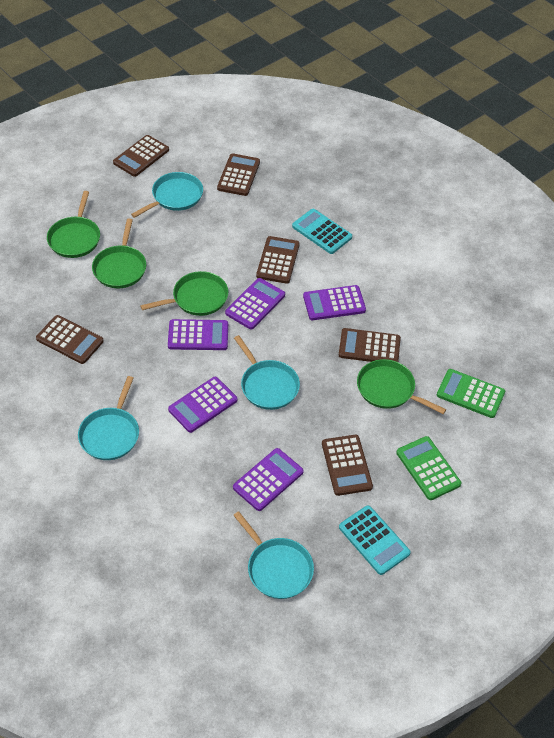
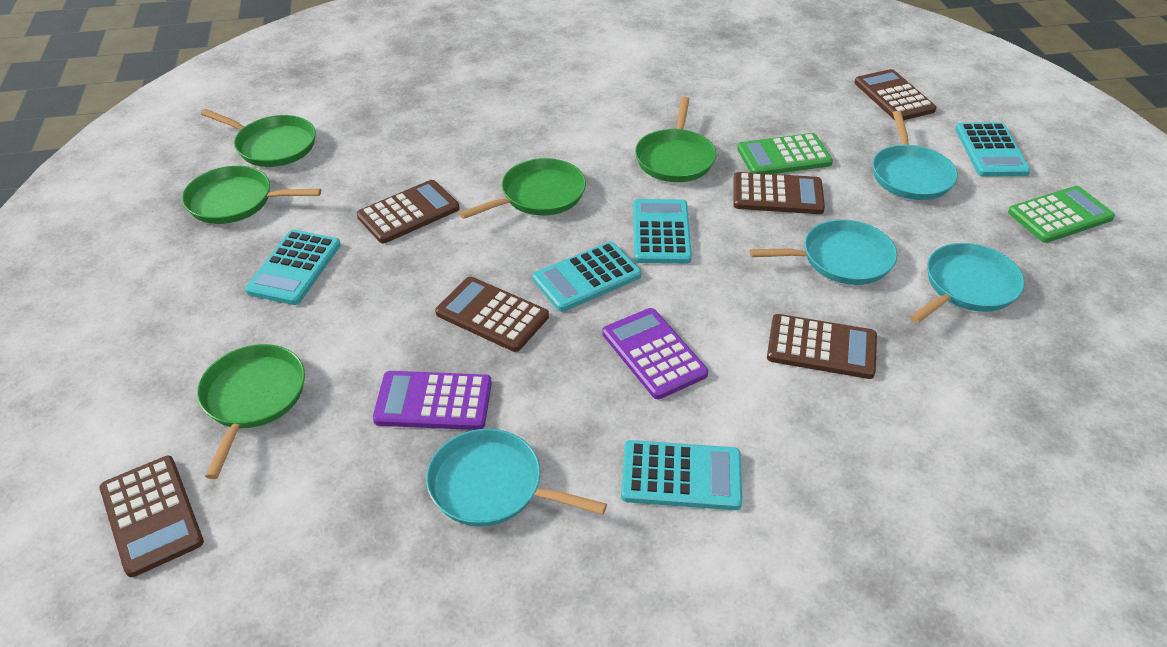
green pan: 4 -> 5
purple calculator: 5 -> 2
turquoise calculator: 2 -> 5

